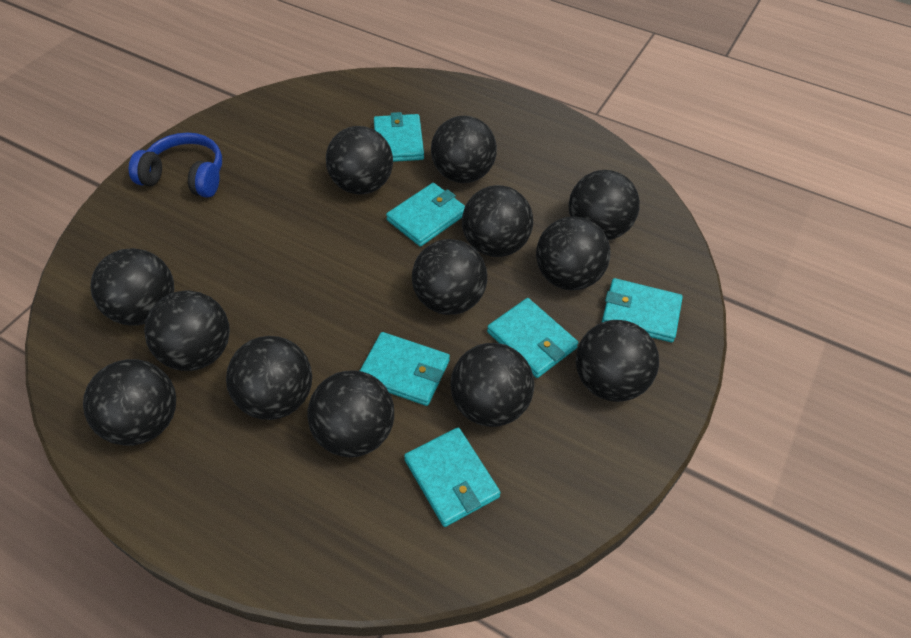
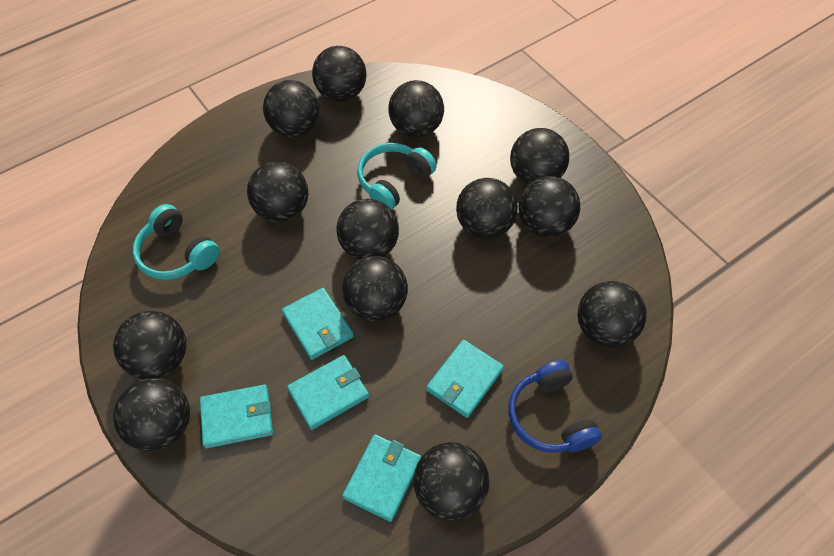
turquoise headphones: 0 -> 2
turquoise wallet: 6 -> 5

